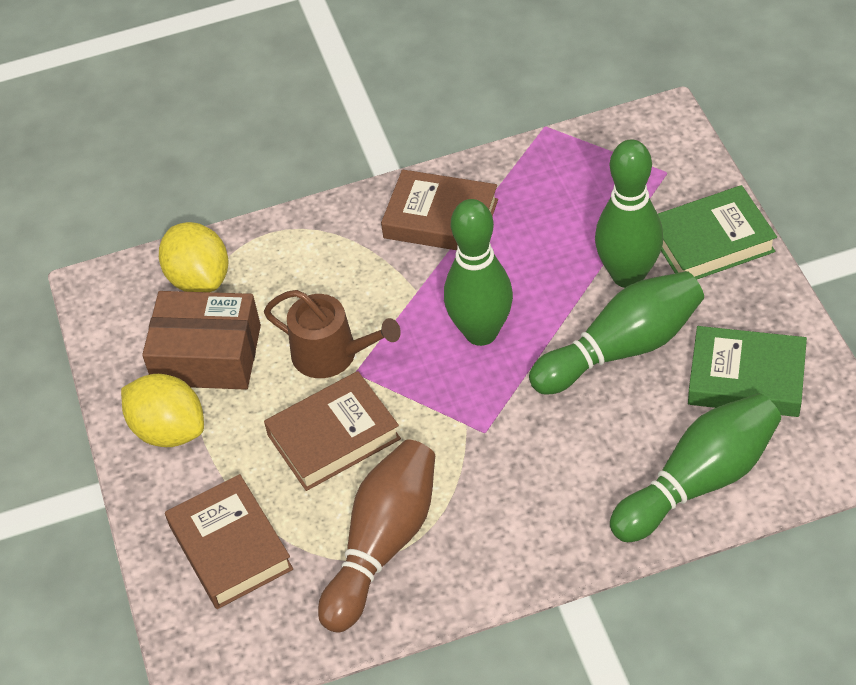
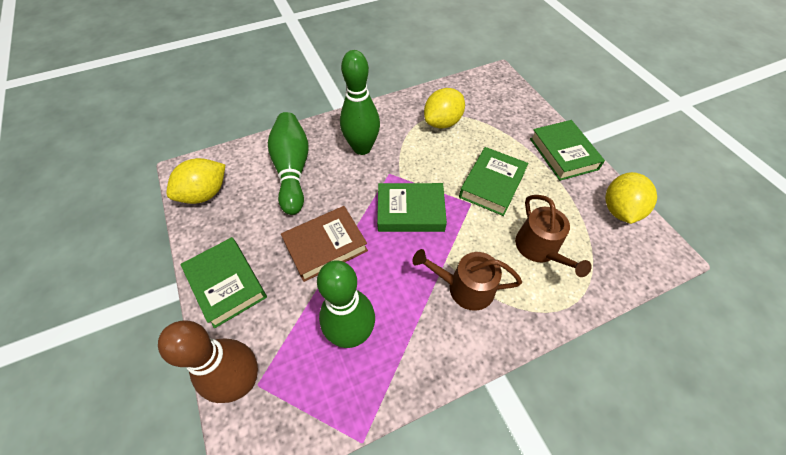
brown book: 3 -> 1
brown box: 1 -> 0
brown watering can: 1 -> 2
green book: 2 -> 4
green bowling pin: 4 -> 3
yellow lemon: 2 -> 3

